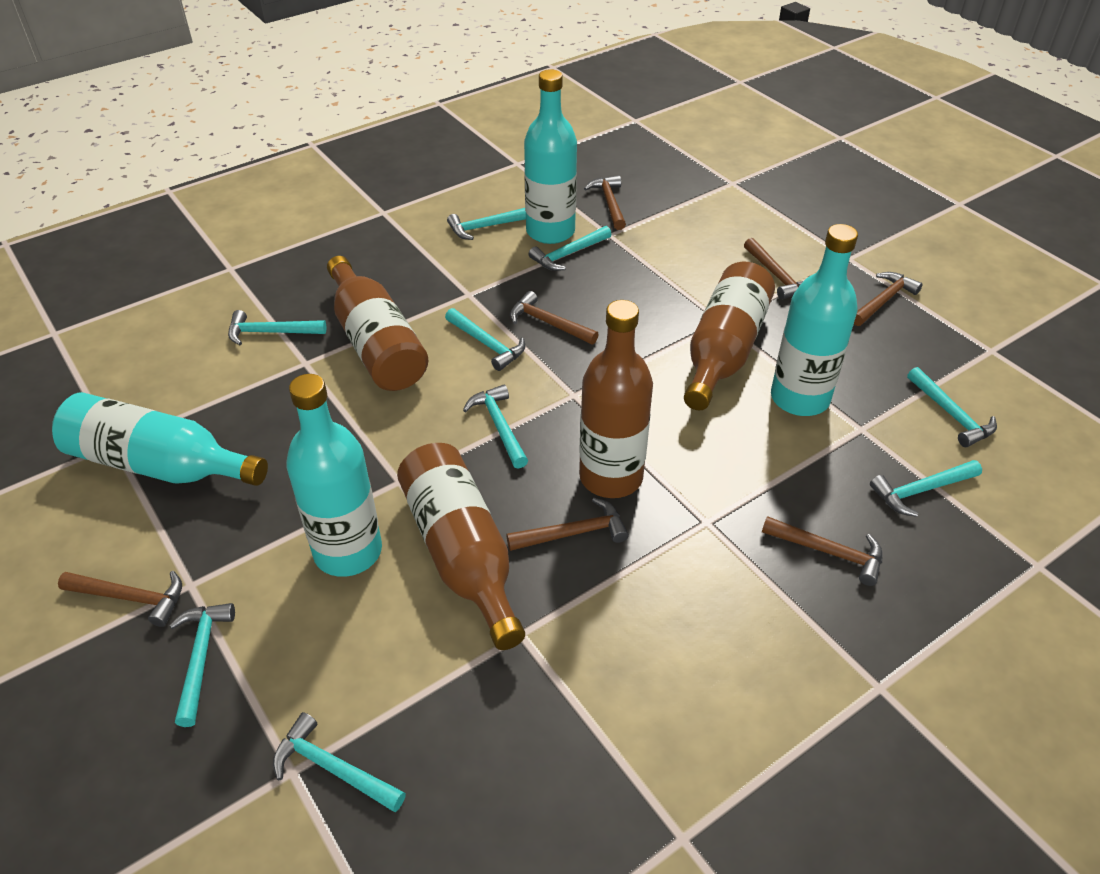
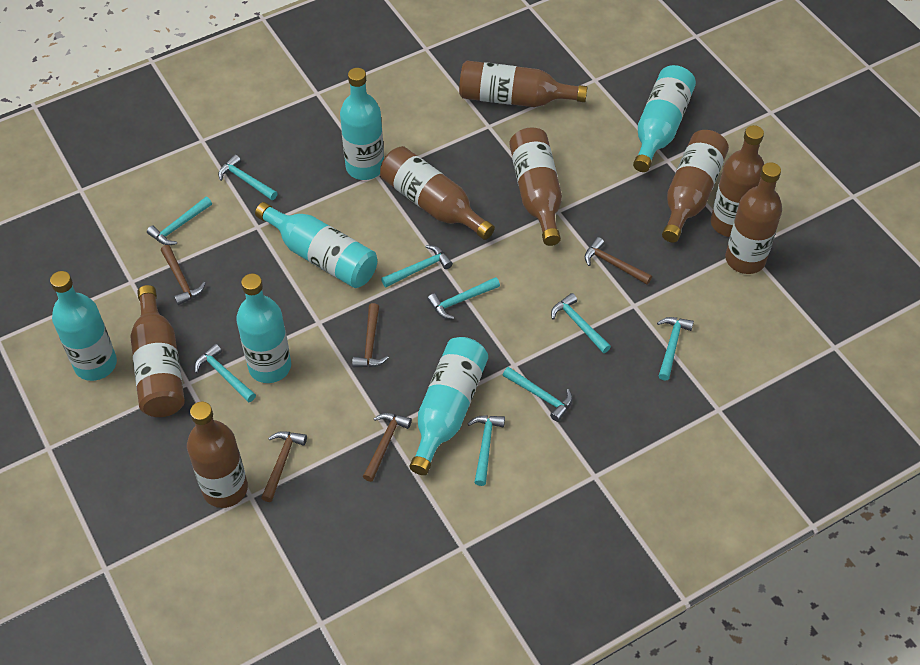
brown bottle: 4 -> 8
brown hammer: 7 -> 5
turquoise bottle: 4 -> 6

